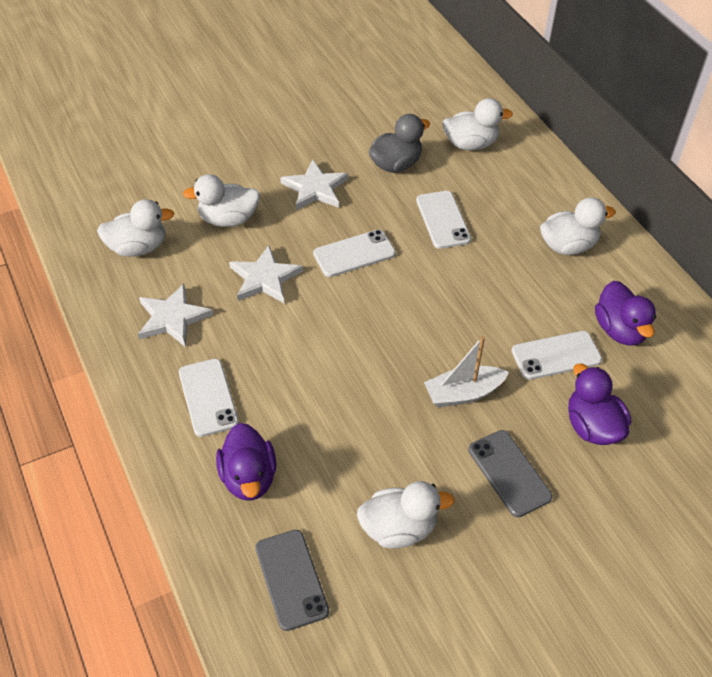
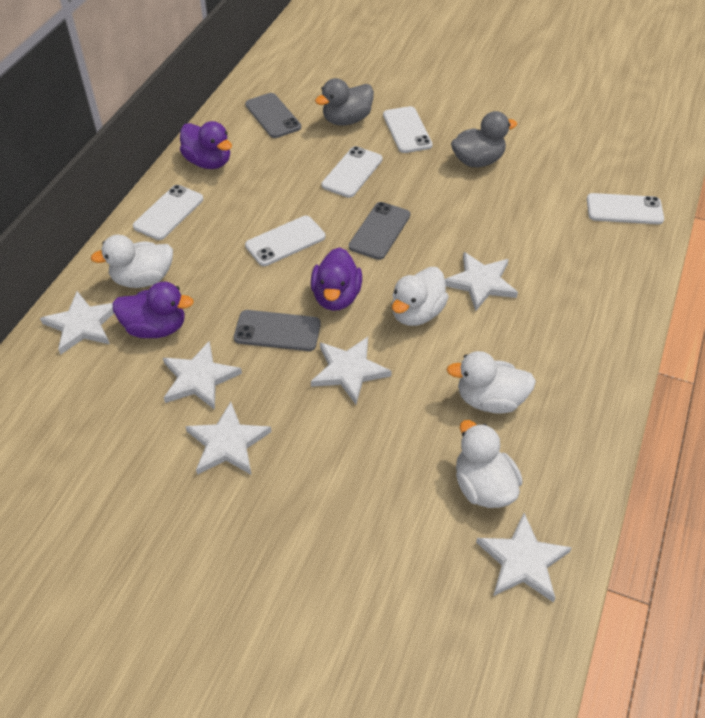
grey duck: 1 -> 2
grey phone: 2 -> 3
white boat: 1 -> 0
white duck: 5 -> 4
white phone: 4 -> 5
white star: 3 -> 6

